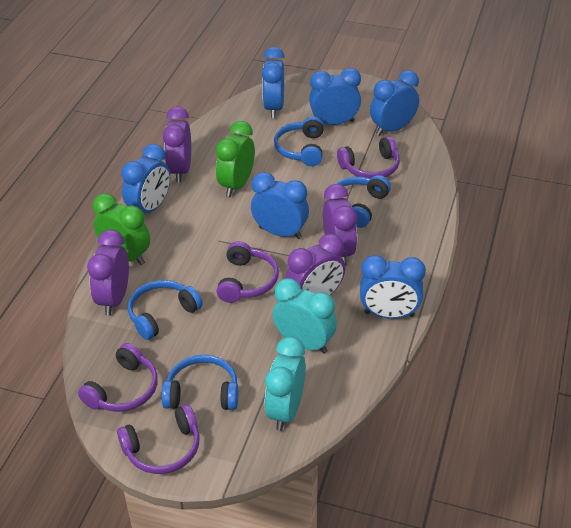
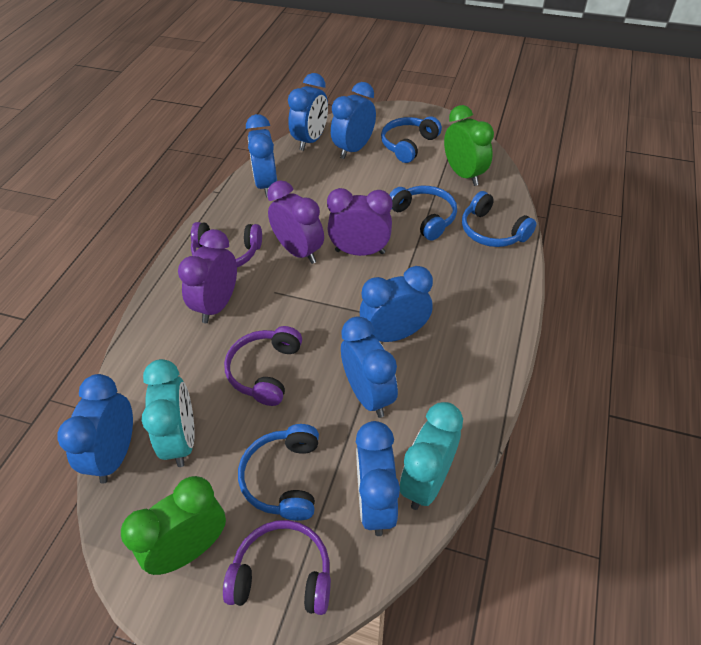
blue clock: 6 -> 7
purple clock: 4 -> 3
purple headphones: 4 -> 3

